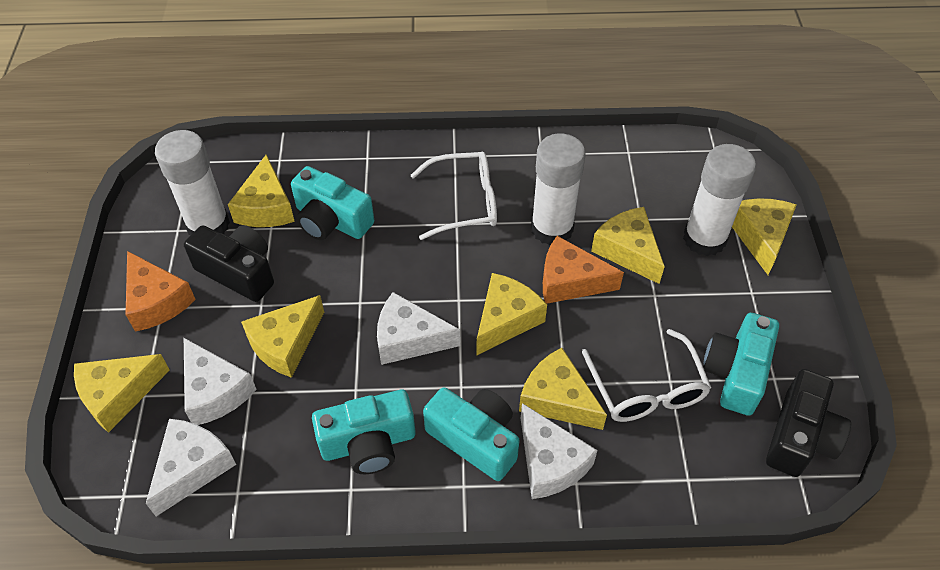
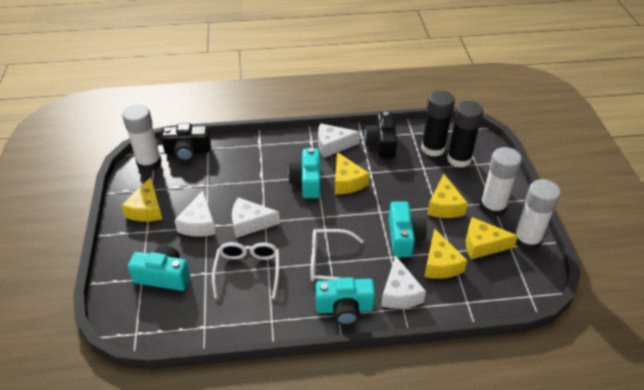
black glue stick: 0 -> 2
orange cheese: 2 -> 0
yellow cheese: 7 -> 5

